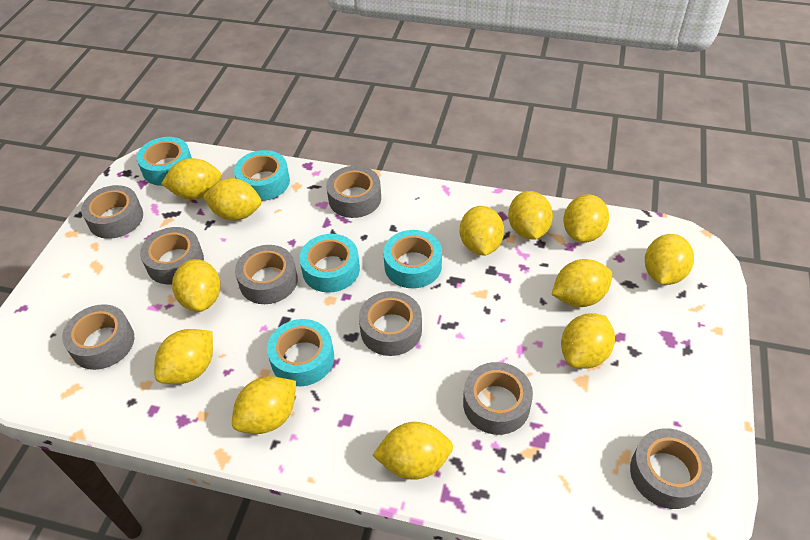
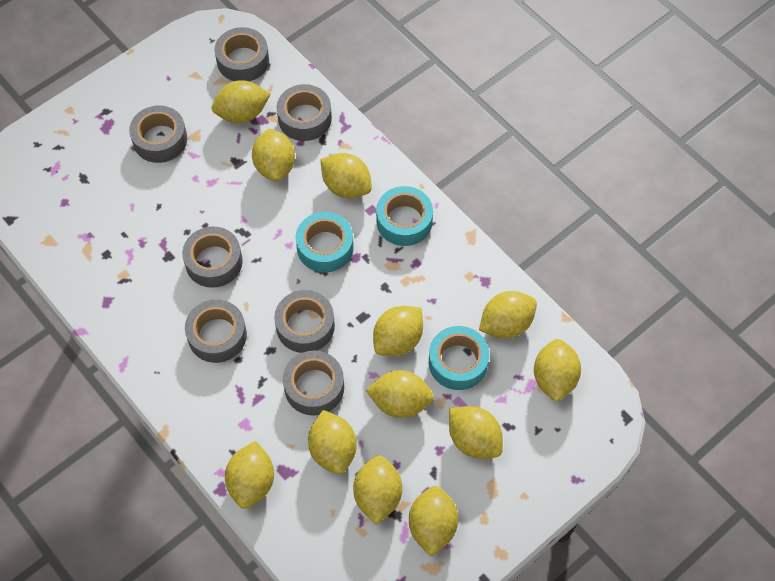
grey tape: 8 -> 7
turquoise tape: 5 -> 3

